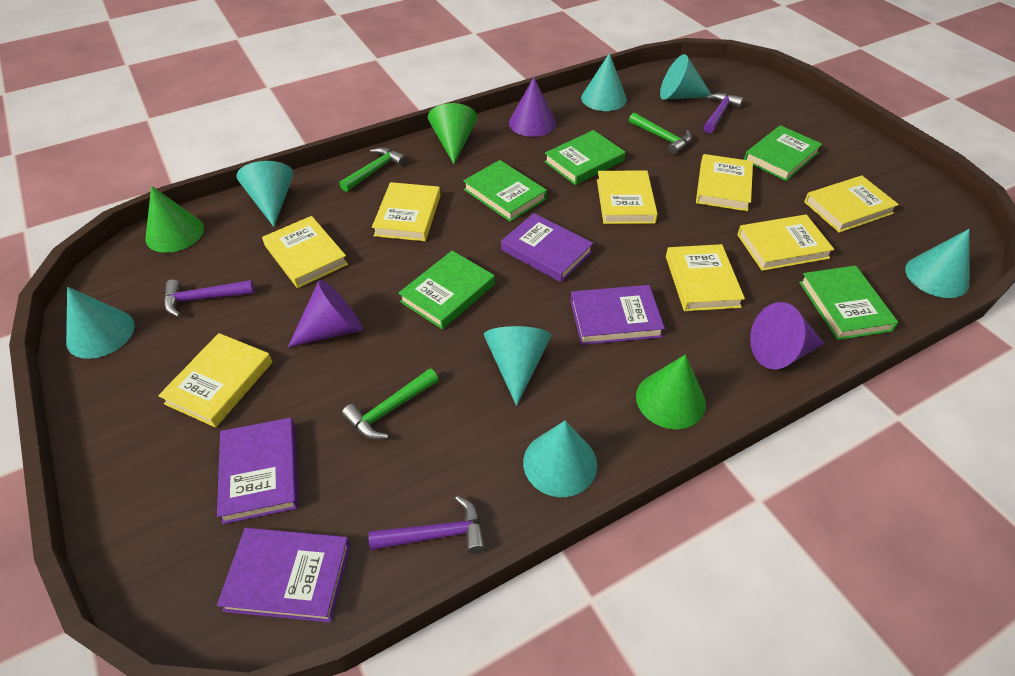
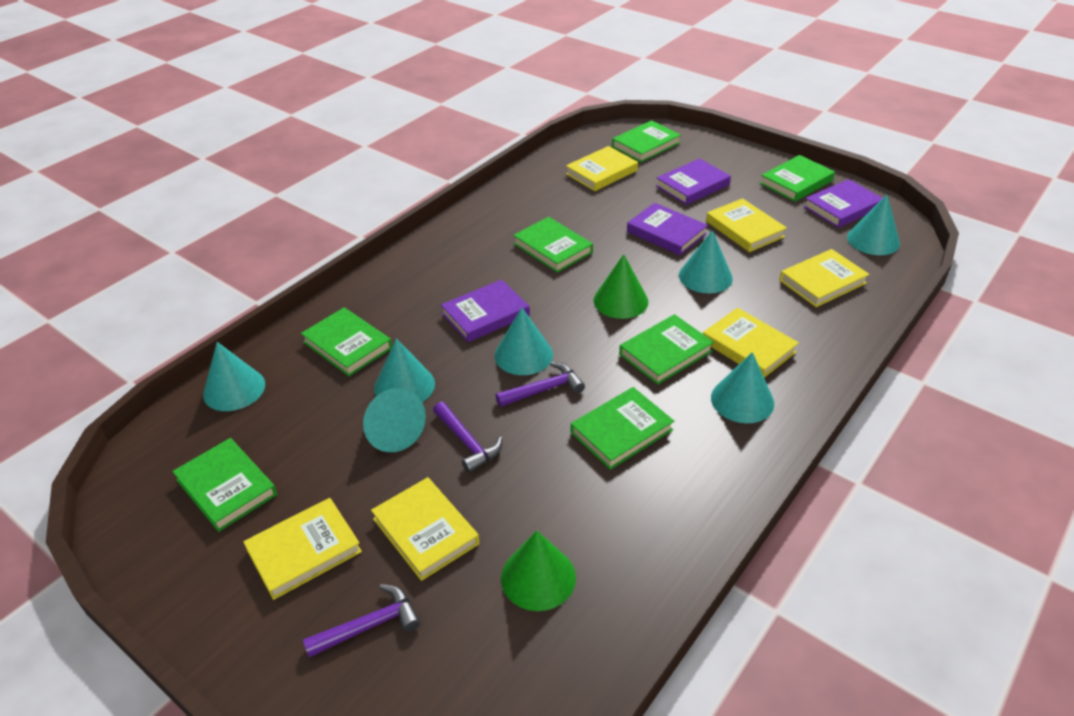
green book: 5 -> 7
green cone: 3 -> 2
green hammer: 3 -> 0
purple cone: 3 -> 0
yellow book: 8 -> 6

